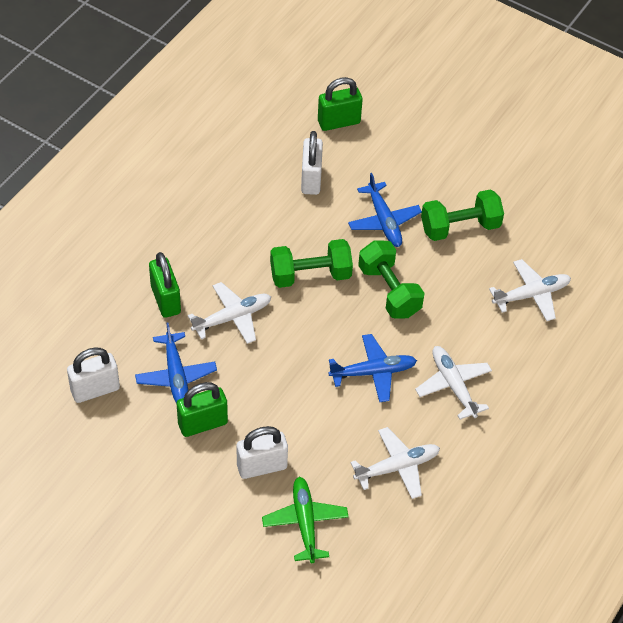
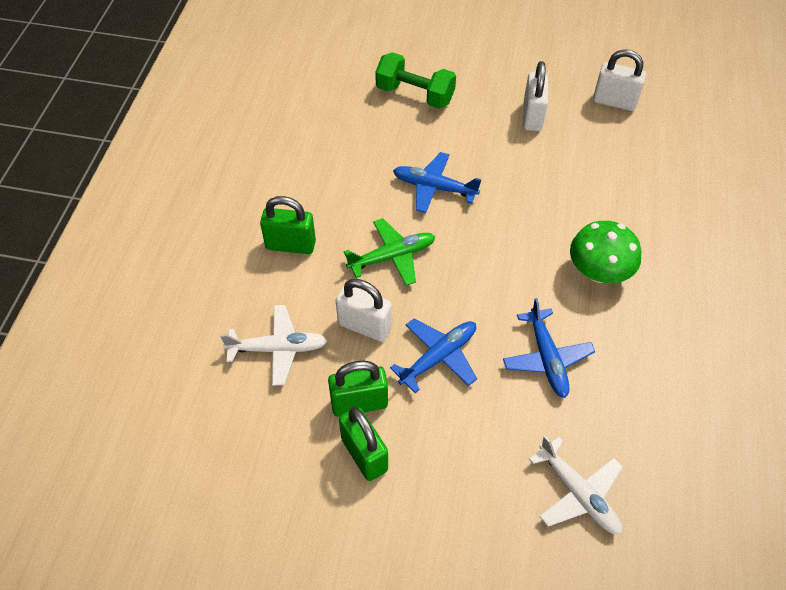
green dumbbell: 3 -> 1
green mushroom: 0 -> 1
white plane: 4 -> 2

